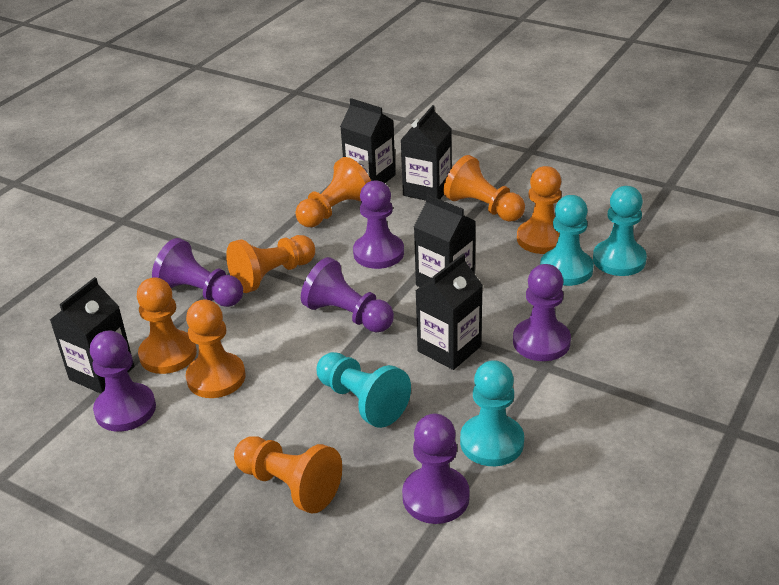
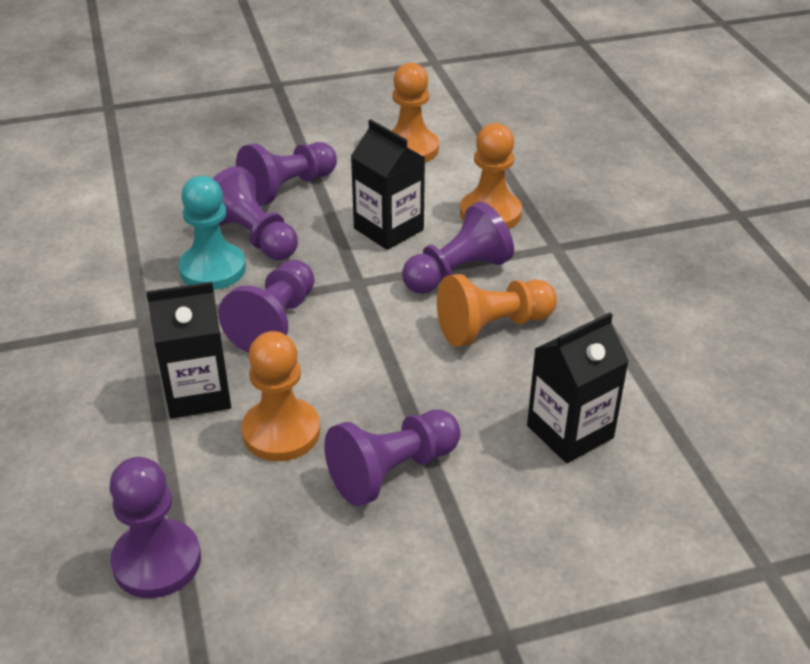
black carton: 5 -> 3
orange pawn: 7 -> 4
turquoise pawn: 4 -> 1

